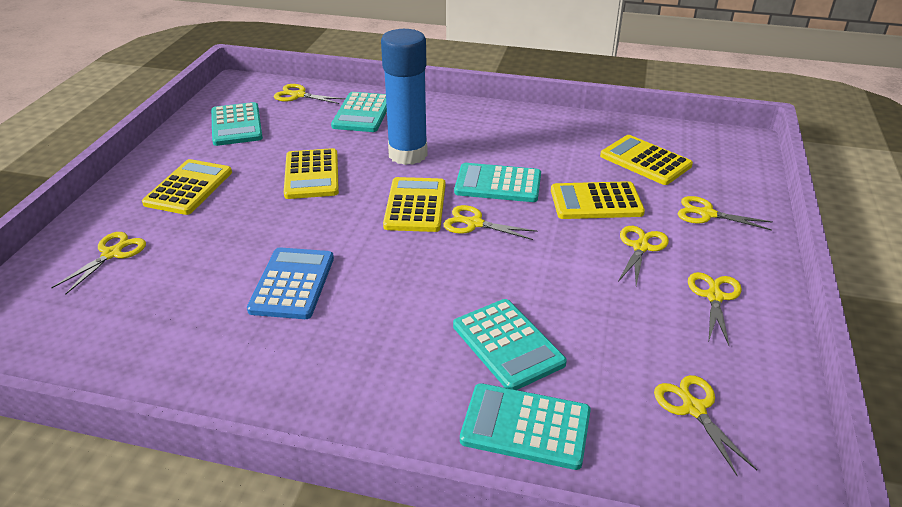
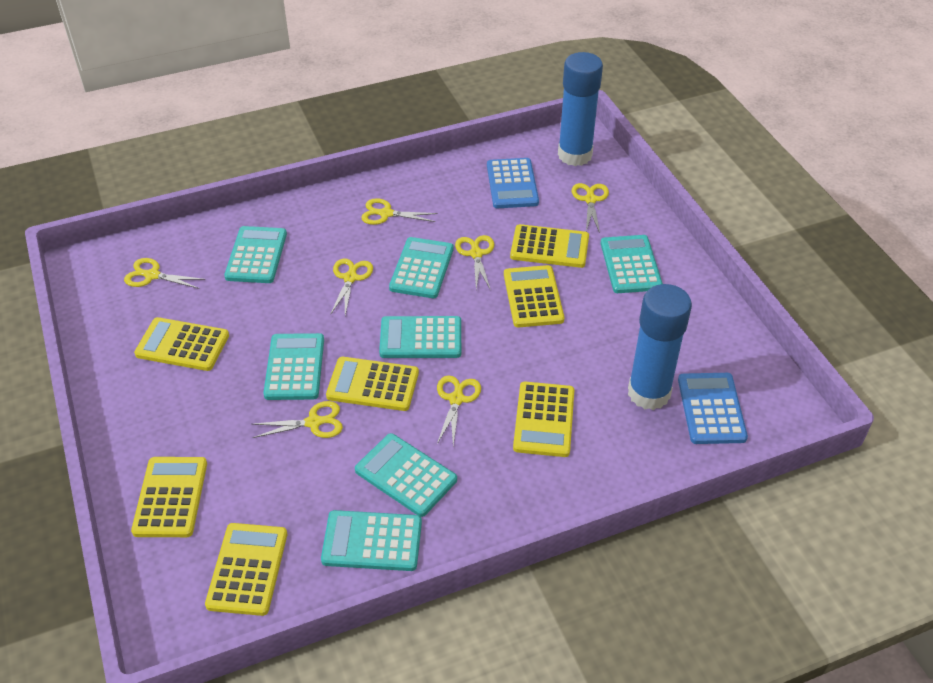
blue calculator: 1 -> 2
blue glue stick: 1 -> 2
turquoise calculator: 5 -> 7
yellow calculator: 5 -> 7

